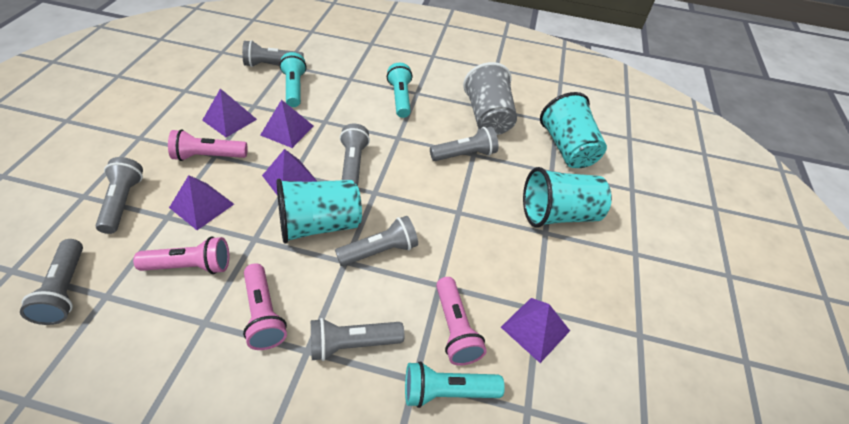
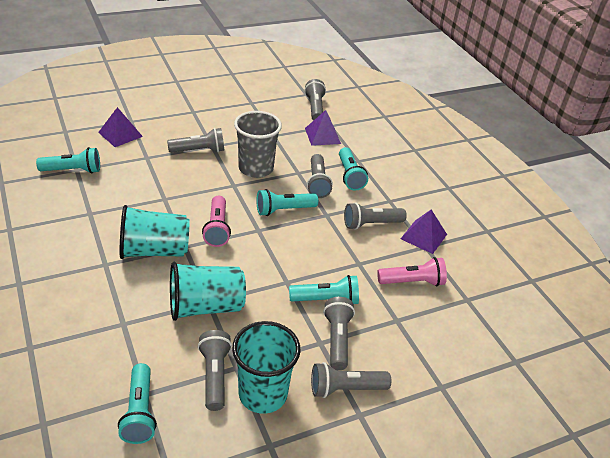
pink flashlight: 4 -> 2
purple pyramid: 5 -> 3
turquoise flashlight: 3 -> 5

